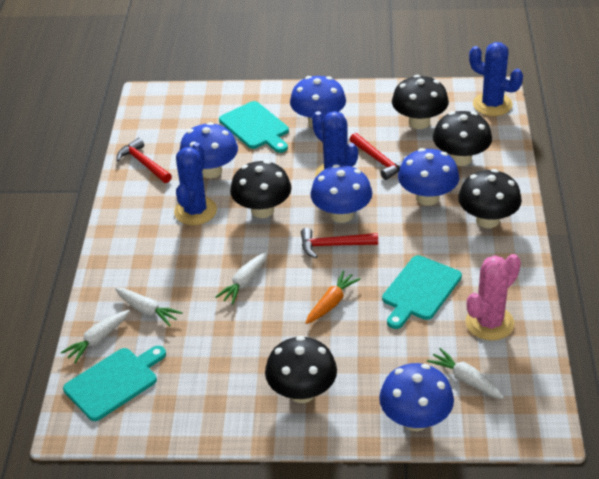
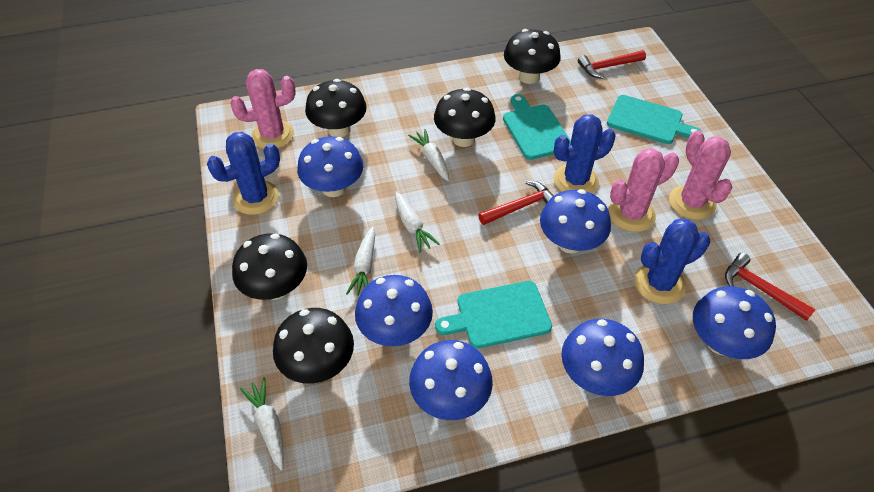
blue mushroom: 5 -> 6
orange carrot: 1 -> 0
pink cactus: 1 -> 3

